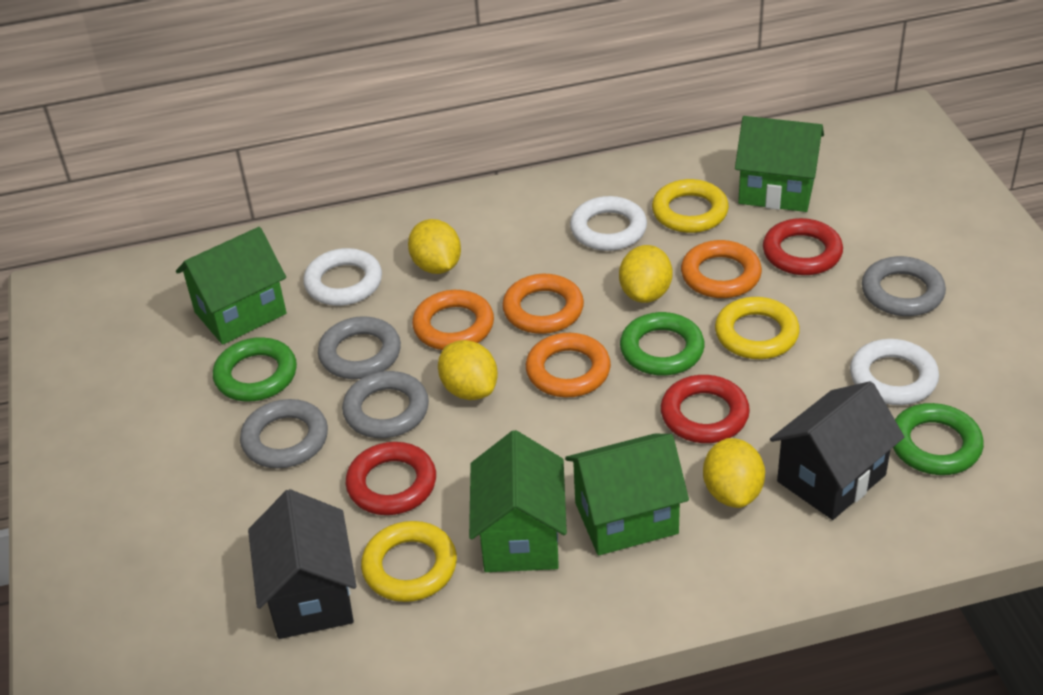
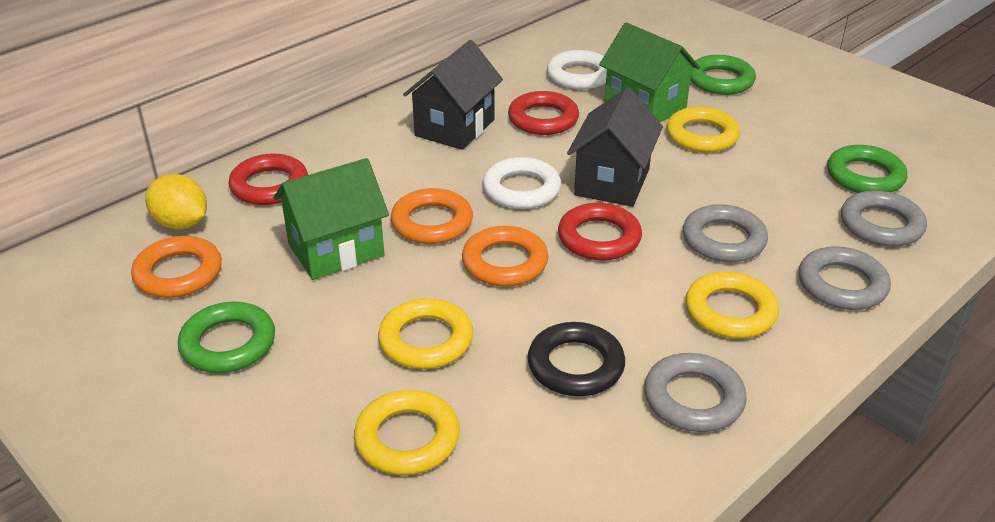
black ring: 0 -> 1
green house: 4 -> 2
orange ring: 4 -> 3
white ring: 3 -> 2
yellow lemon: 4 -> 1
yellow ring: 3 -> 4

